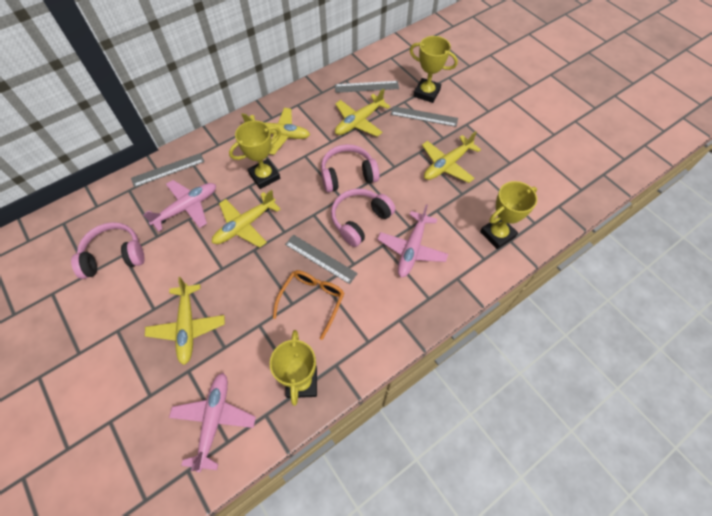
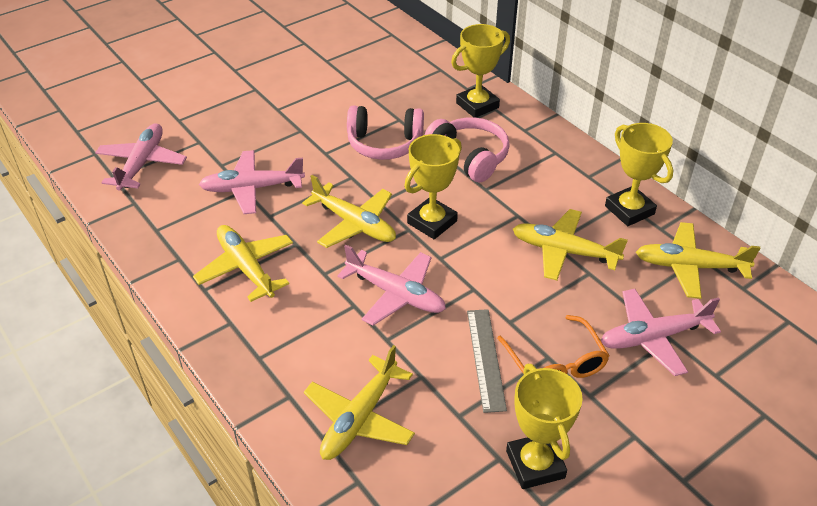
grey ruler: 4 -> 1
pink headphones: 3 -> 2
pink plane: 3 -> 4

